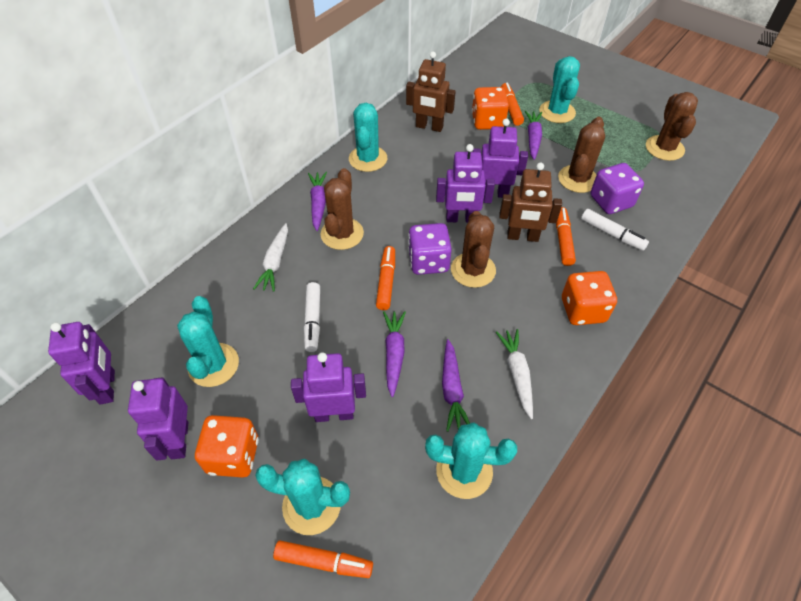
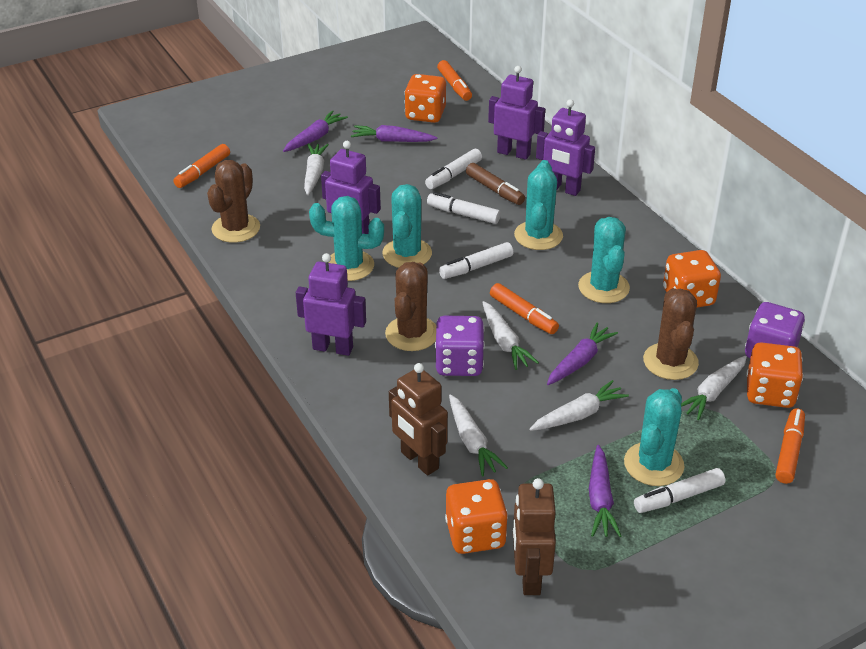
brown cactus: 4 -> 3
brown marker: 0 -> 1
orange dice: 3 -> 4
purple robot: 5 -> 4
white carrot: 2 -> 5
white marker: 2 -> 4

